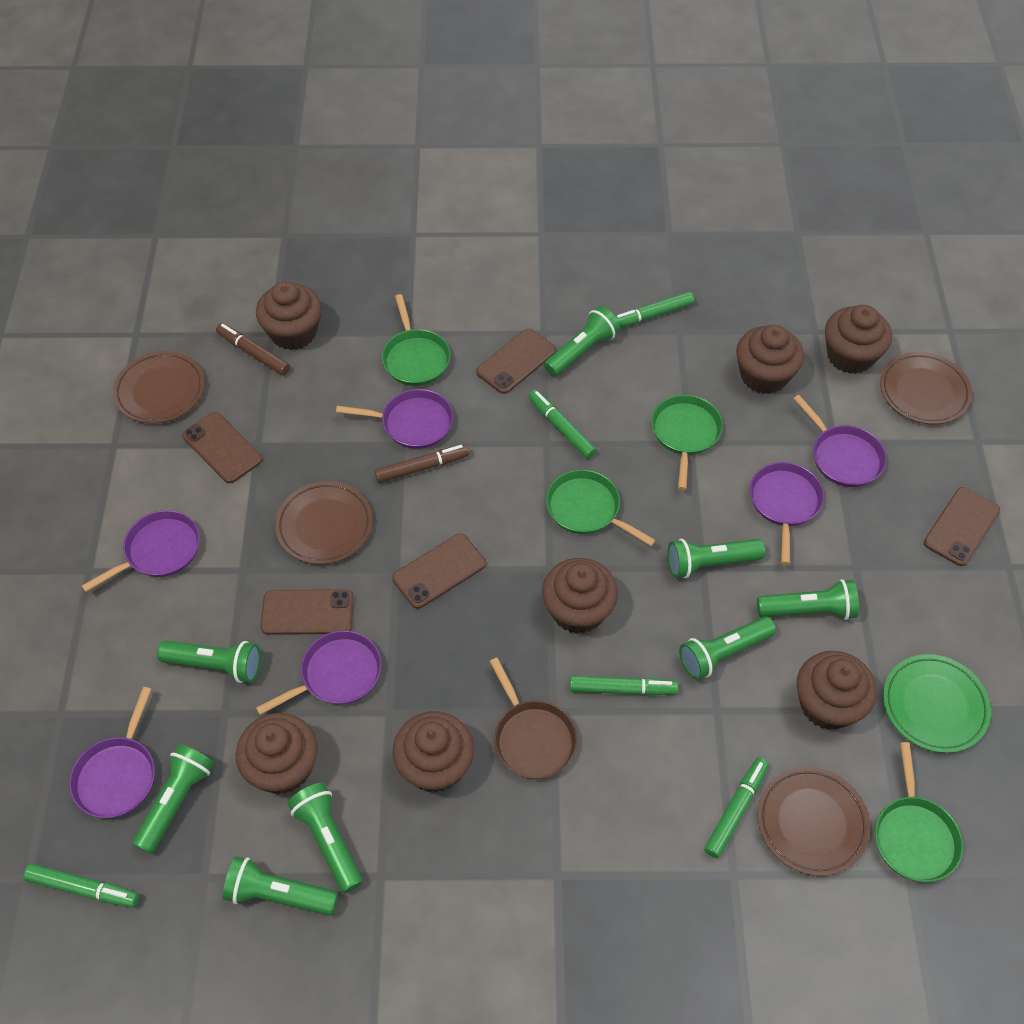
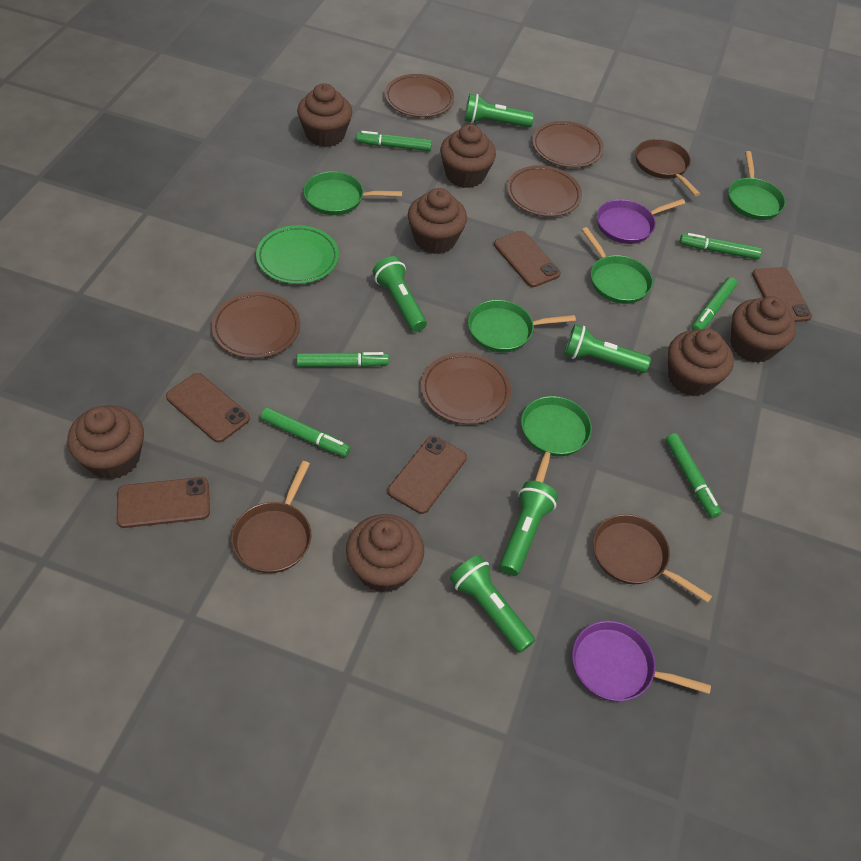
brown marker: 2 -> 0
brown pan: 1 -> 3
brown plate: 4 -> 5
green flashlight: 8 -> 5
green marker: 5 -> 6
green pan: 4 -> 5
purple pan: 6 -> 2

